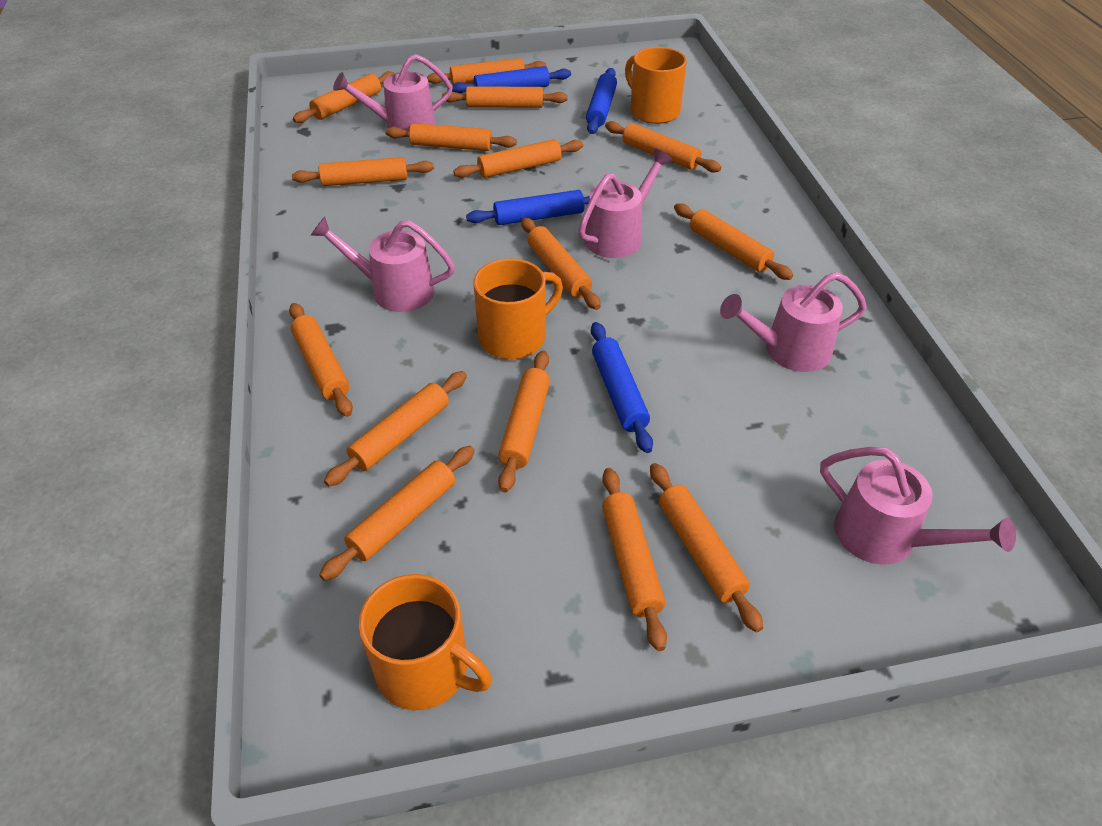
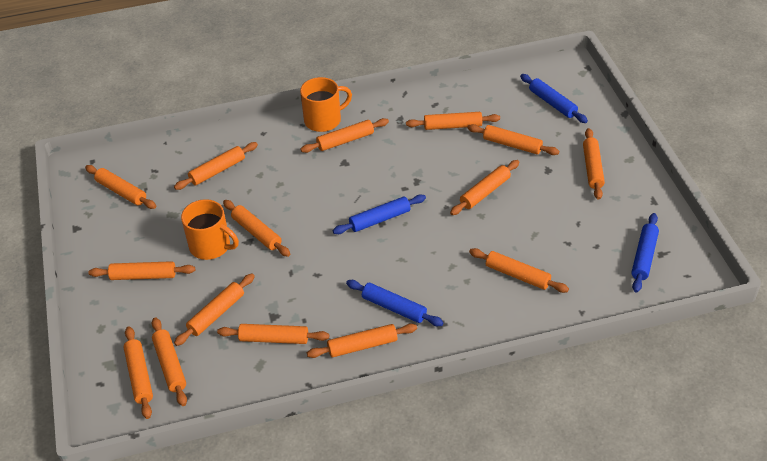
orange mug: 3 -> 2
pink watering can: 5 -> 0

